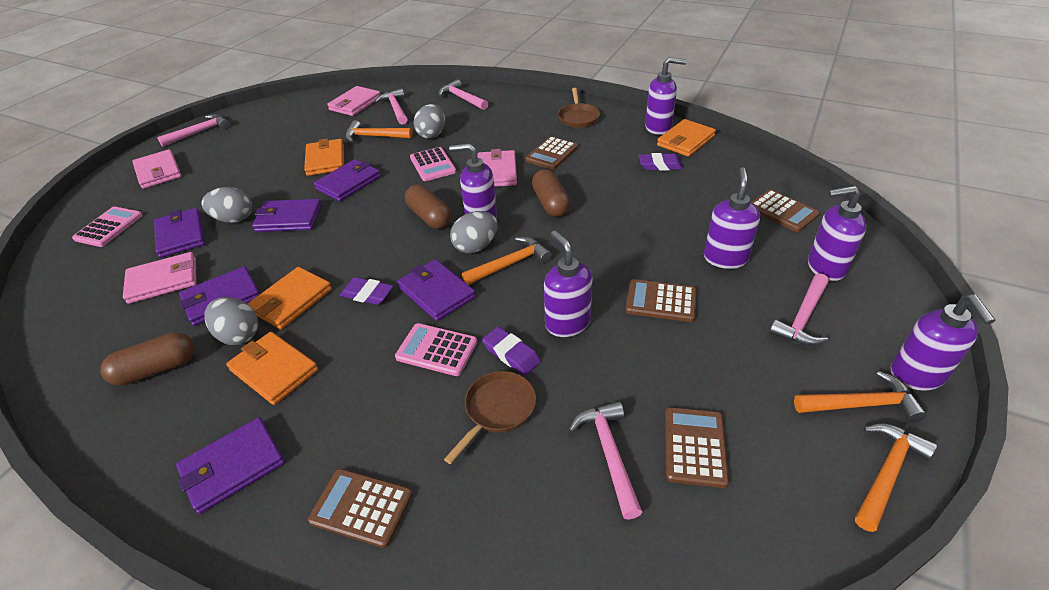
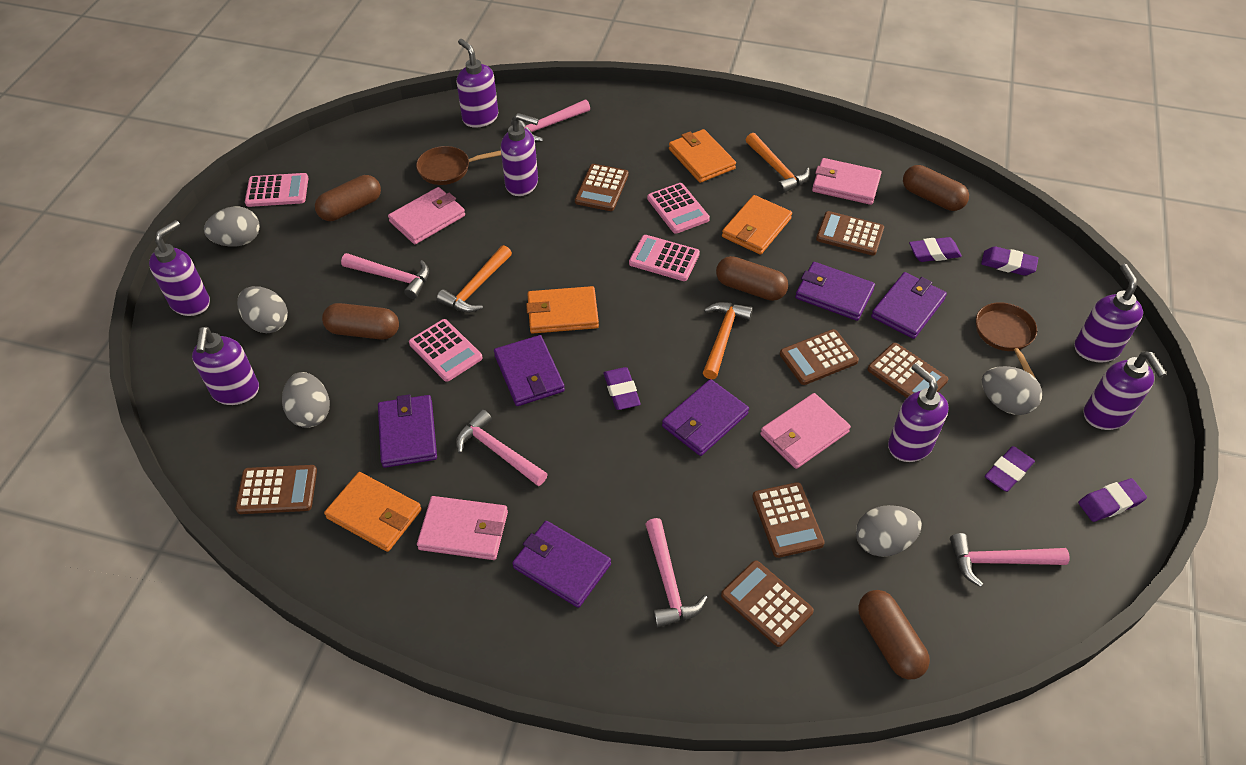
brown calculator: 5 -> 7
brown capsule: 3 -> 5
grey egg: 4 -> 5
orange hammer: 4 -> 3
pink calculator: 3 -> 4
purple eraser: 3 -> 5
purple soap dispenser: 6 -> 7

